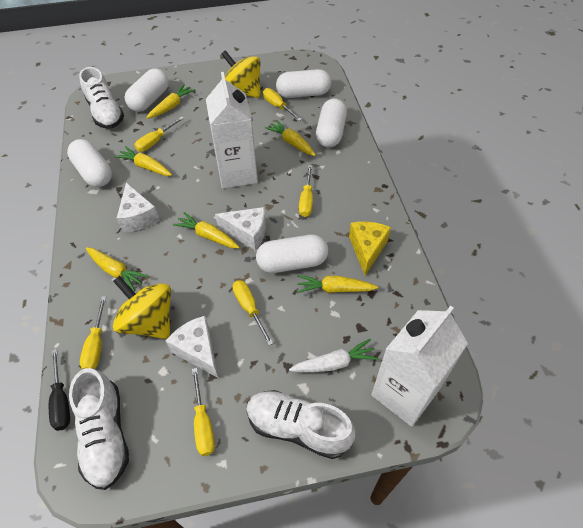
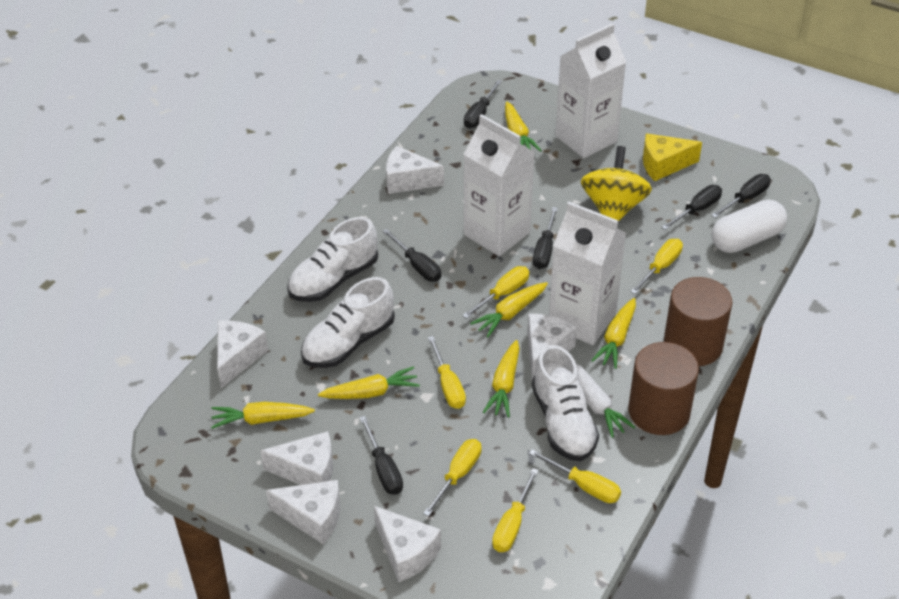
black screwdriver: 1 -> 6
brown cylinder: 0 -> 2
white capsule: 5 -> 1
white carton: 2 -> 3
white cheese: 3 -> 6
yellow spinning top: 2 -> 1

